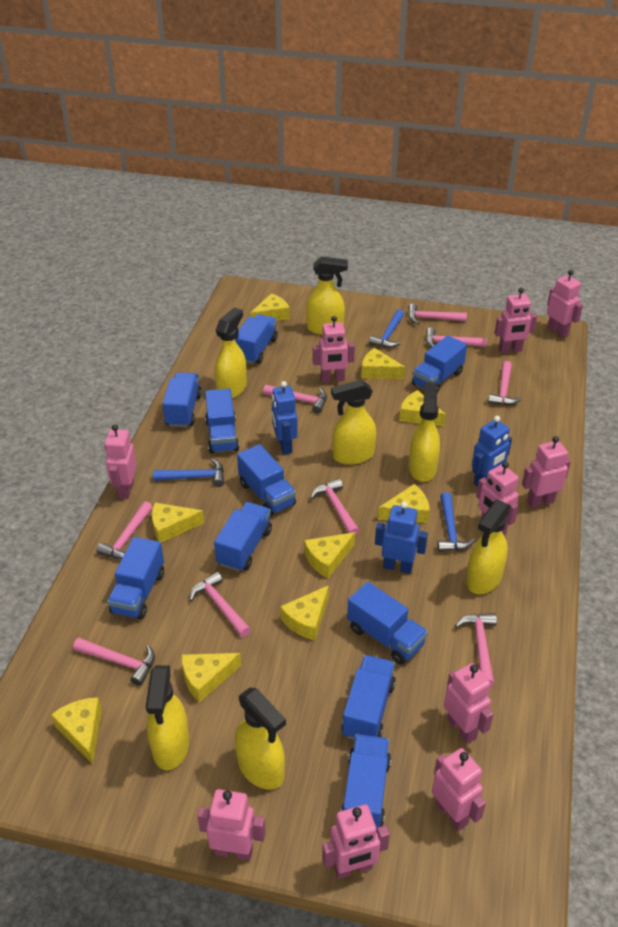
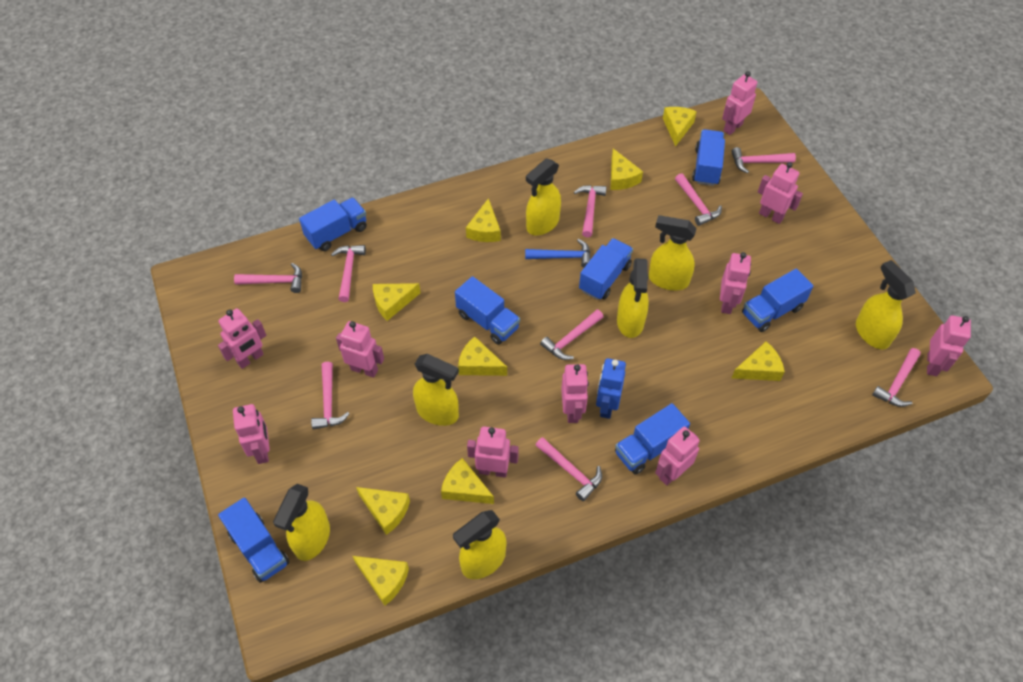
blue hammer: 3 -> 1
blue robot: 3 -> 1
blue truck: 10 -> 7

